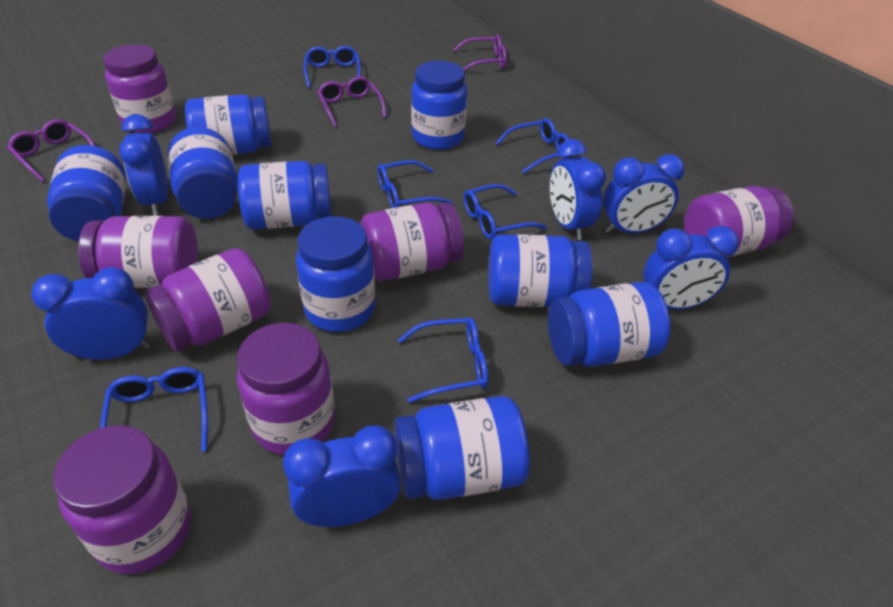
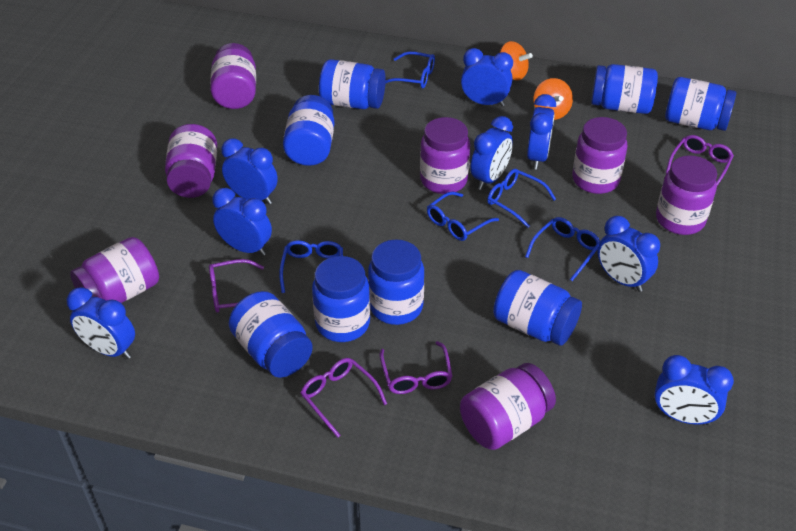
blue clock: 6 -> 8
blue glasses: 6 -> 5
blue jar: 9 -> 8
orange spinning top: 0 -> 2
purple glasses: 3 -> 4

